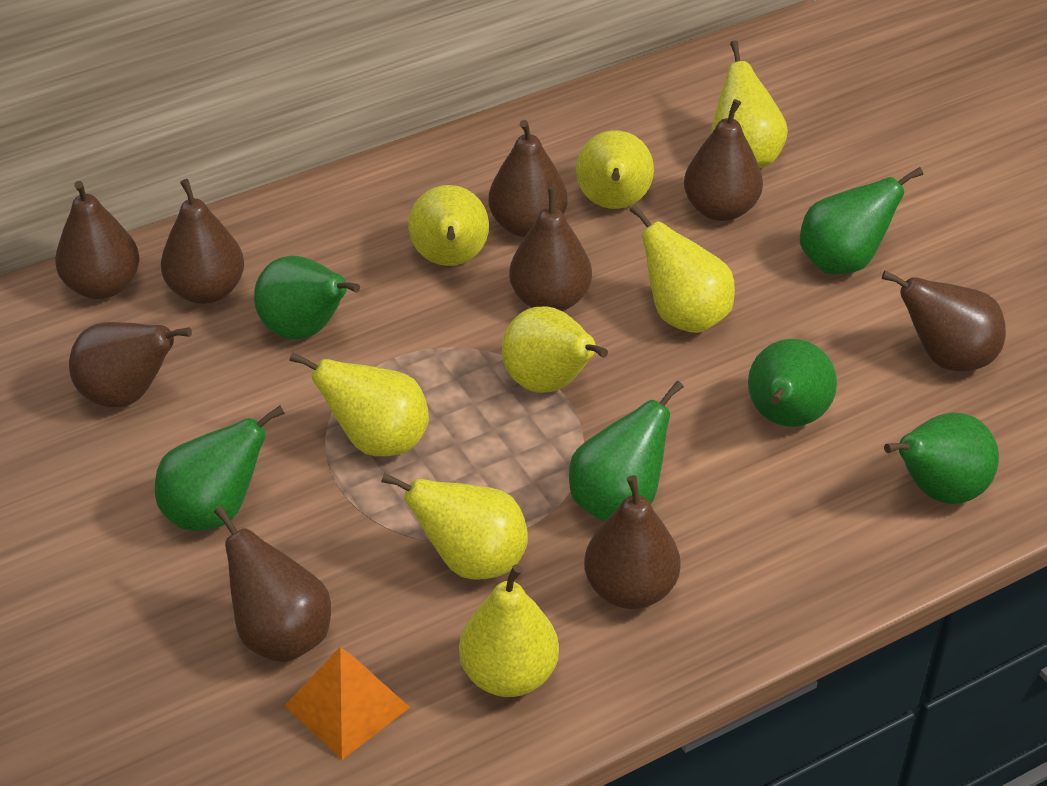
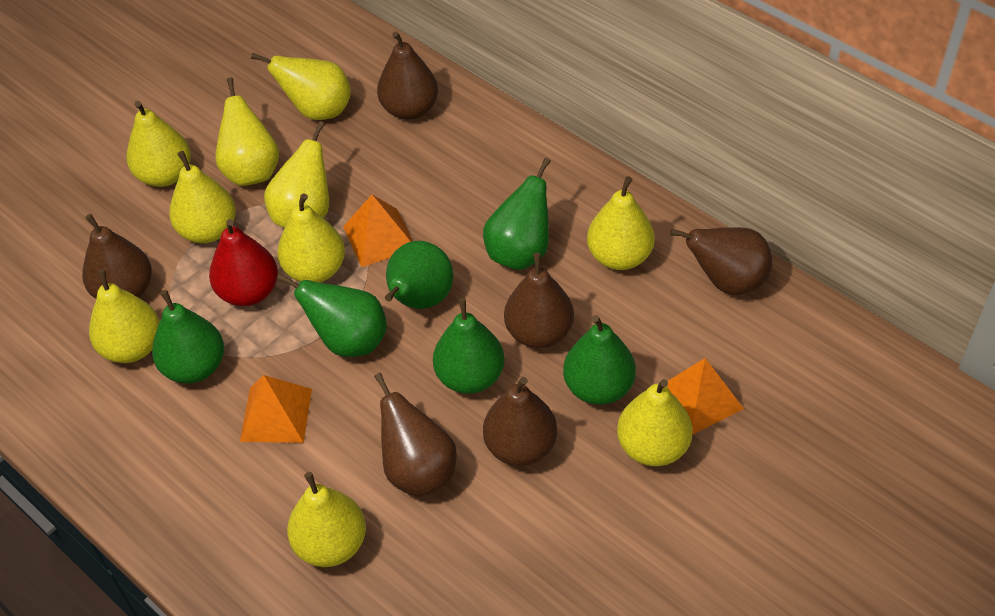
brown pear: 9 -> 6
orange pyramid: 1 -> 3
red pear: 0 -> 1
yellow pear: 8 -> 10

